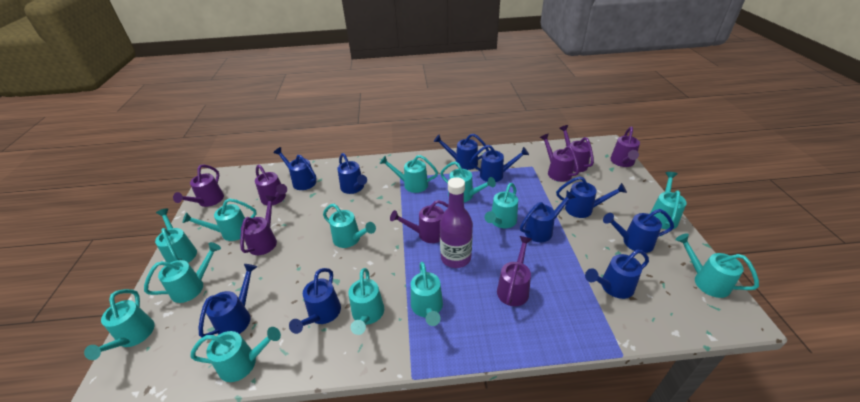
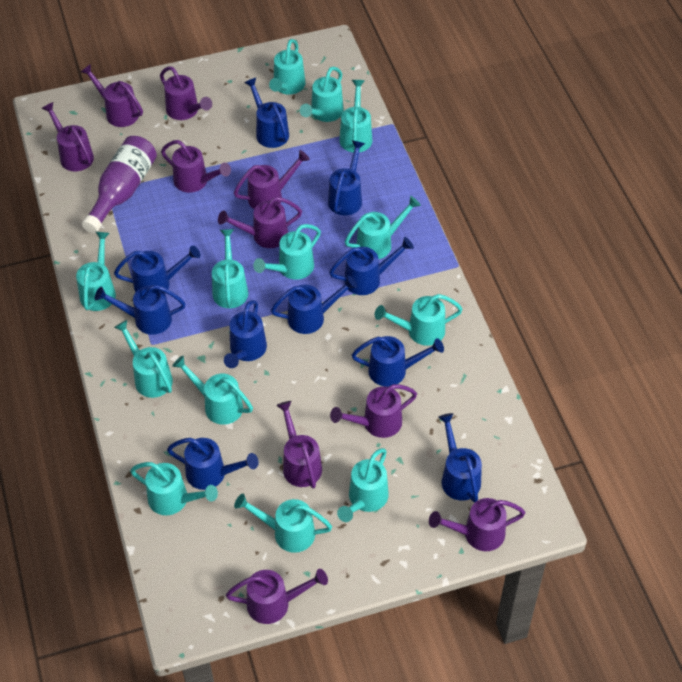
purple watering can: 8 -> 10

